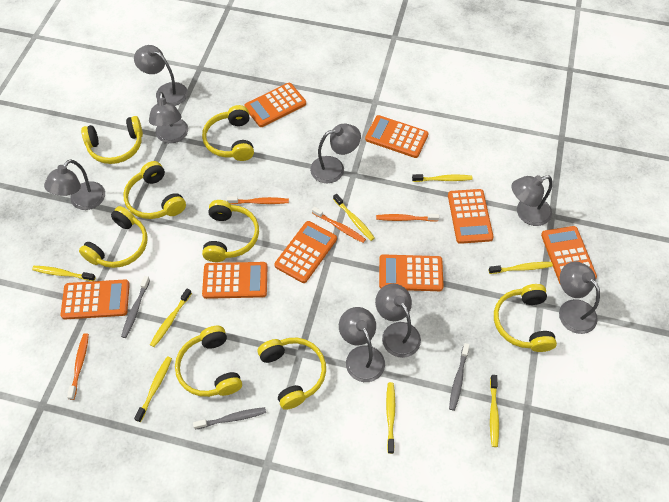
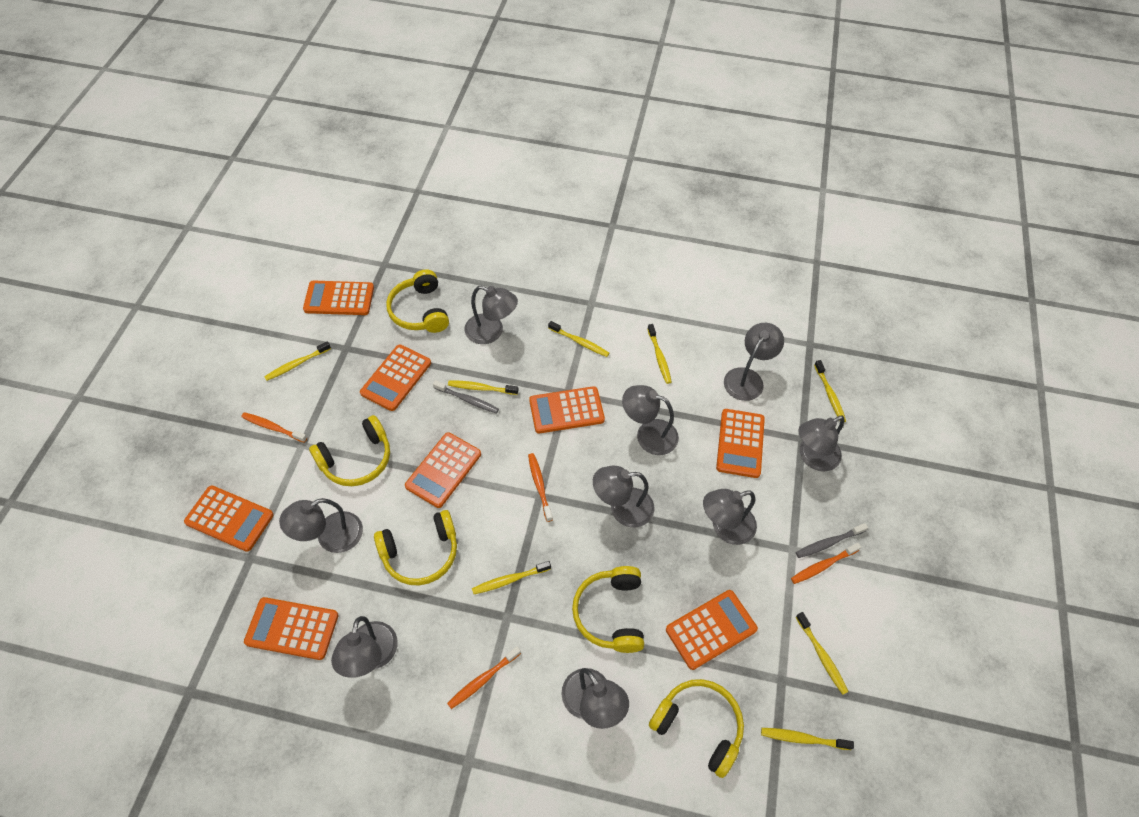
grey lamp: 8 -> 9
grey toothbrush: 3 -> 2
yellow headphones: 8 -> 5

